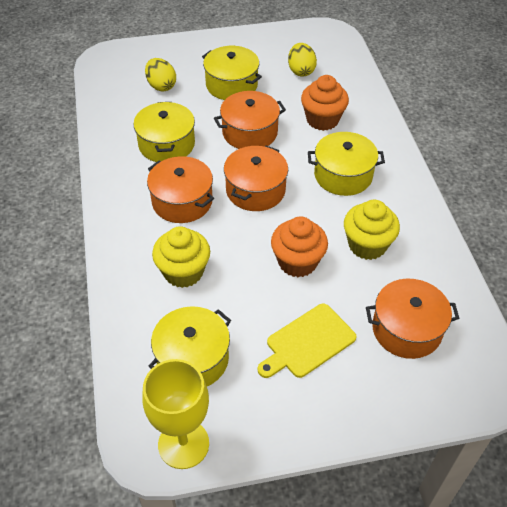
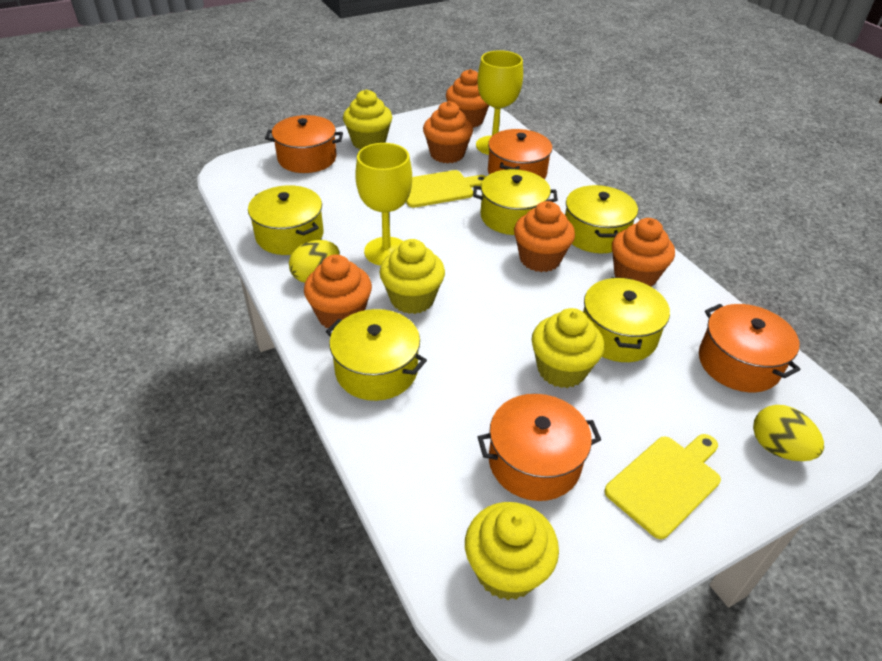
orange cupcake: 2 -> 5
yellow cupcake: 2 -> 4
yellow cutting board: 1 -> 2
yellow goblet: 1 -> 2
yellow pot: 4 -> 5

